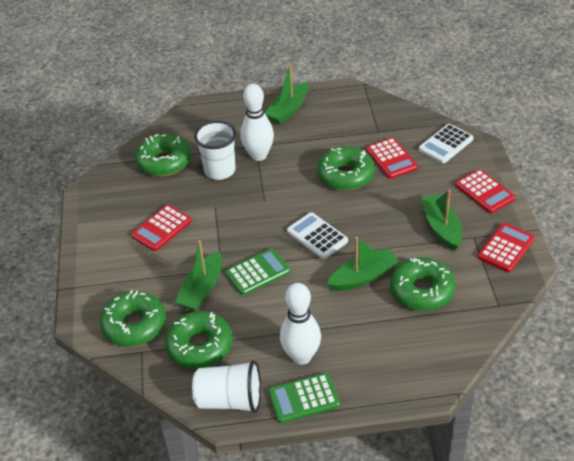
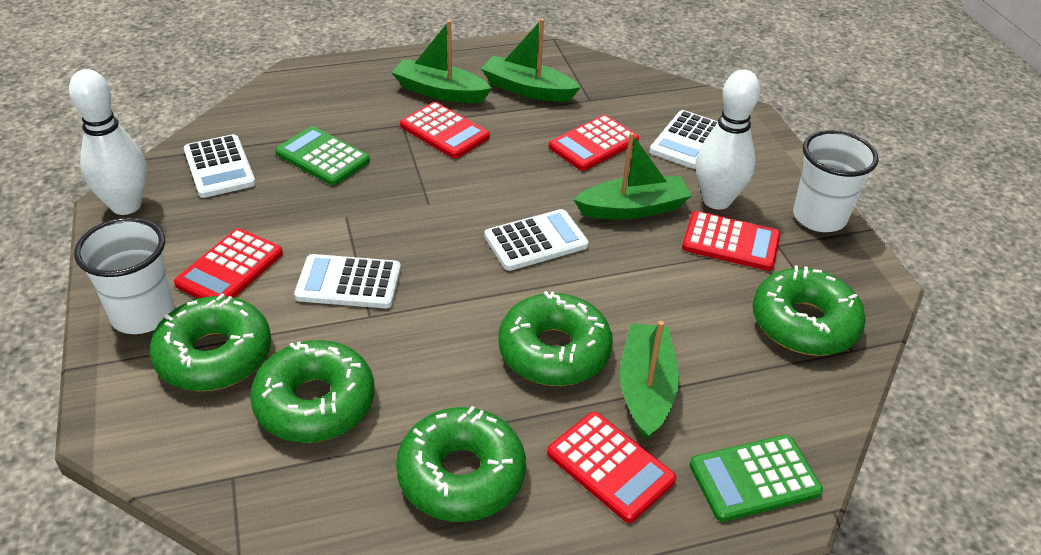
red calculator: 4 -> 5
white calculator: 2 -> 4

